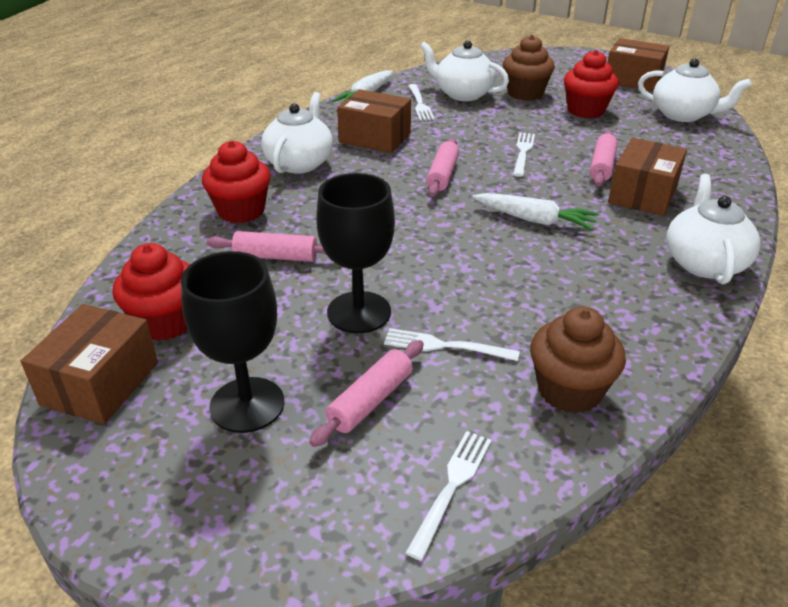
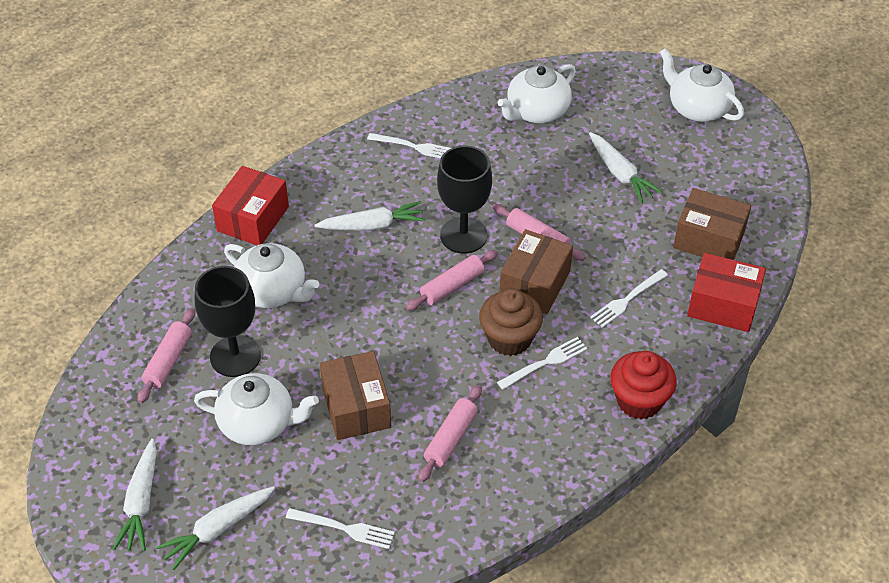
brown box: 4 -> 3
brown cupcake: 2 -> 1
red box: 0 -> 2
red cupcake: 3 -> 1
white carrot: 2 -> 4

